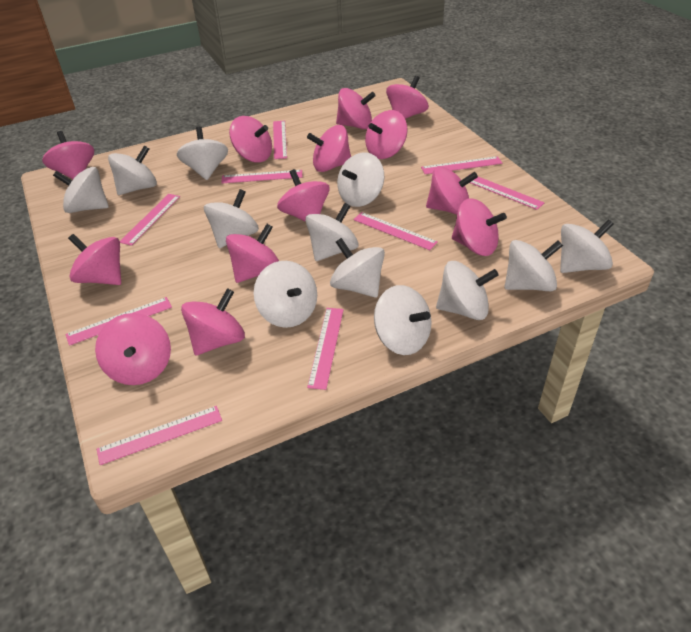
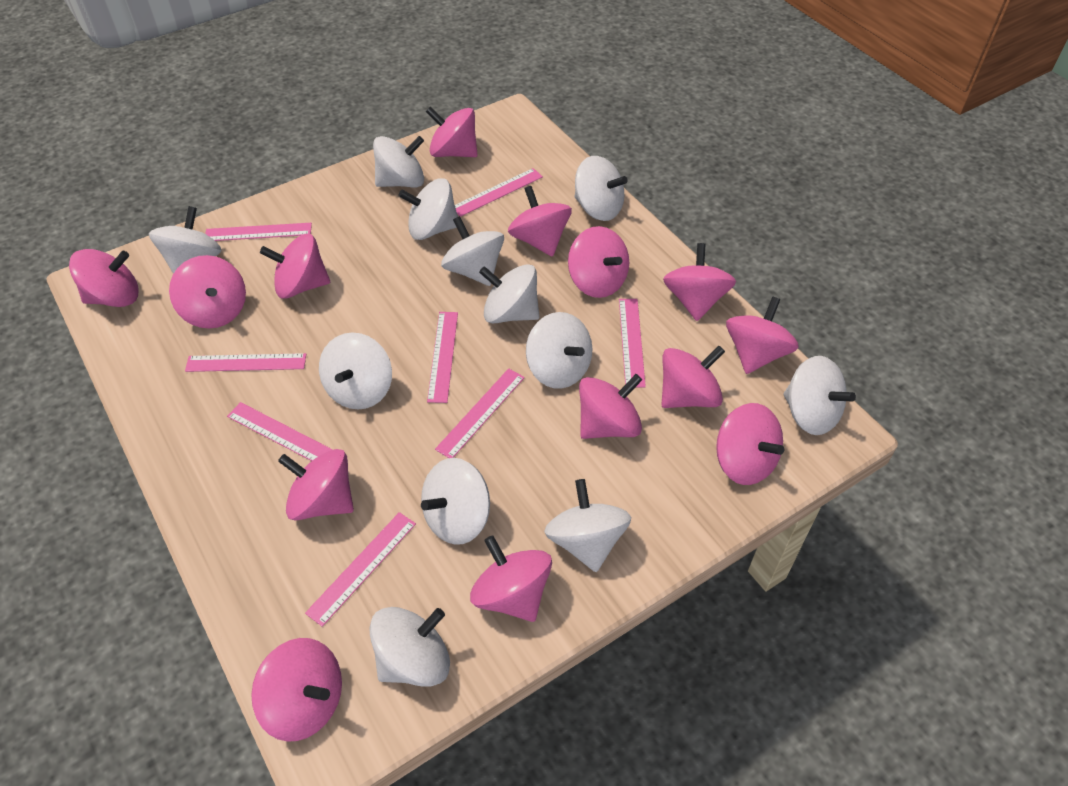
pink ruler: 9 -> 8
pink spinning top: 13 -> 14

